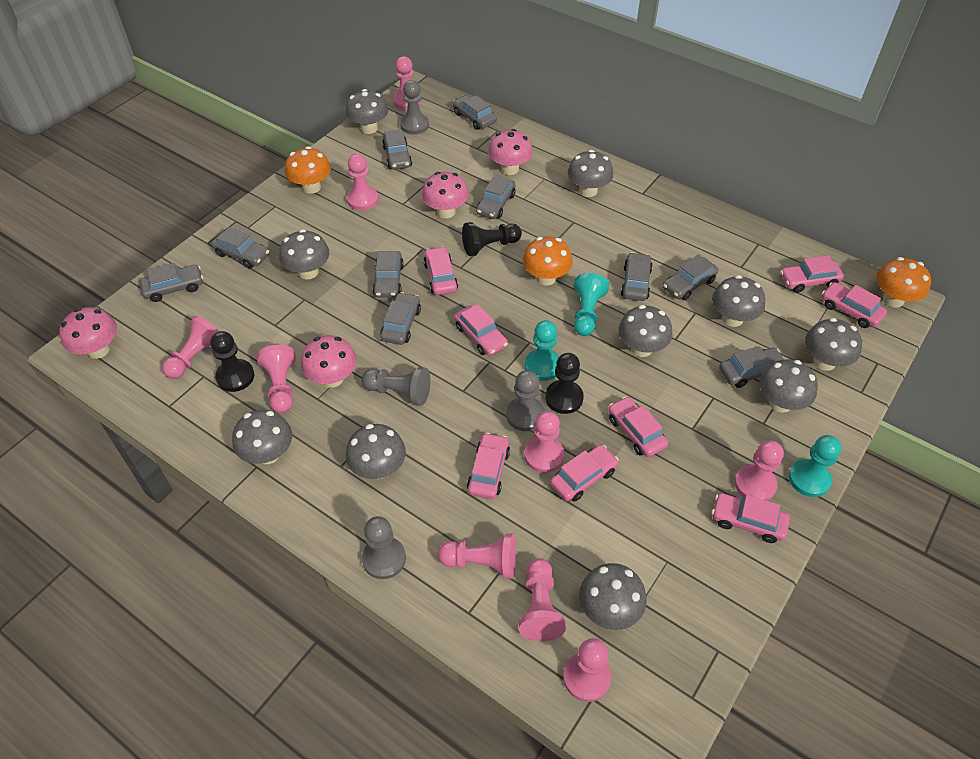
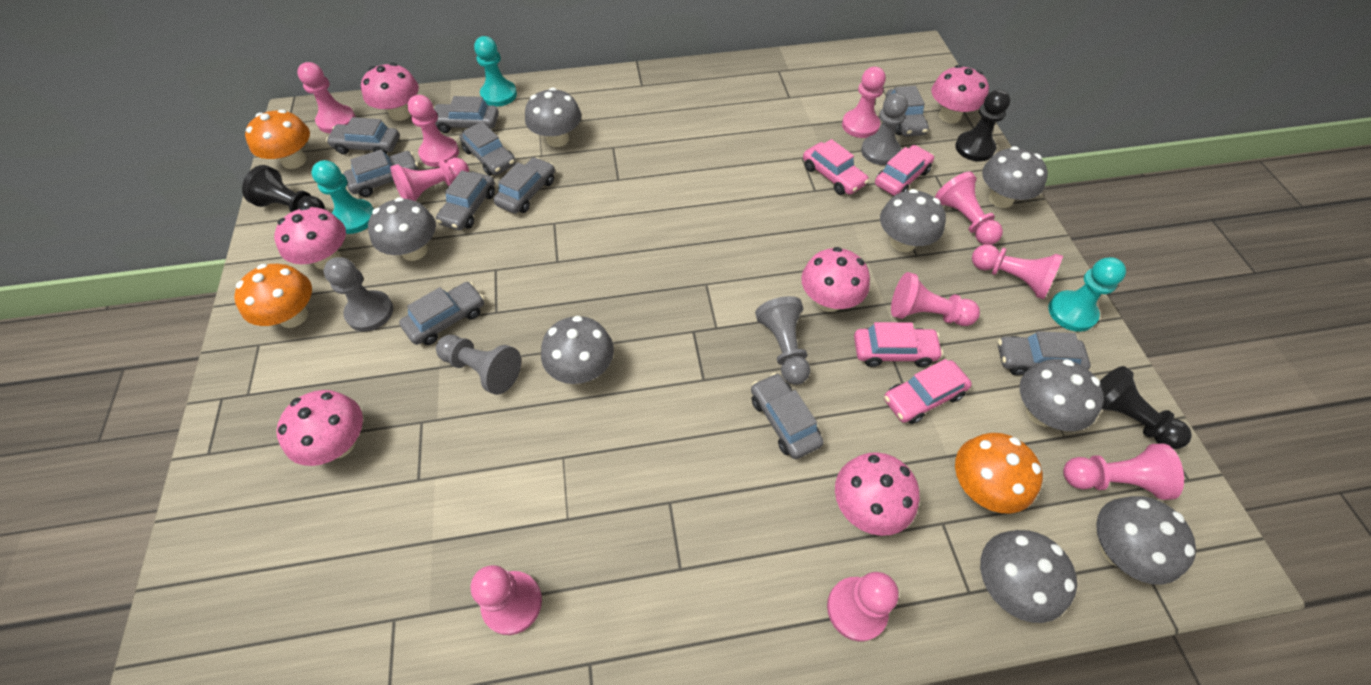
grey mushroom: 10 -> 8
pink car: 8 -> 4
pink mushroom: 4 -> 6
pink pawn: 9 -> 10

